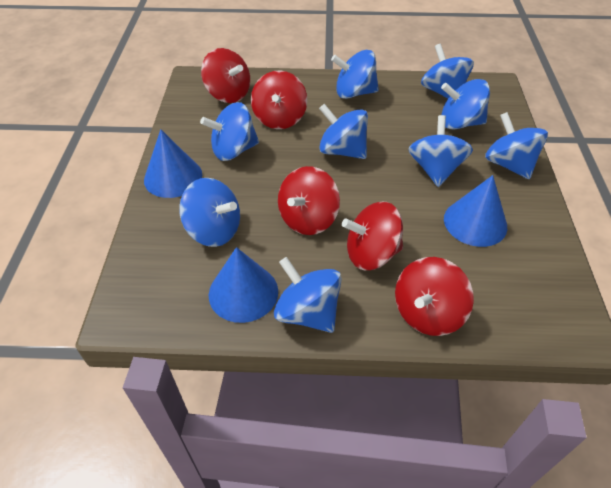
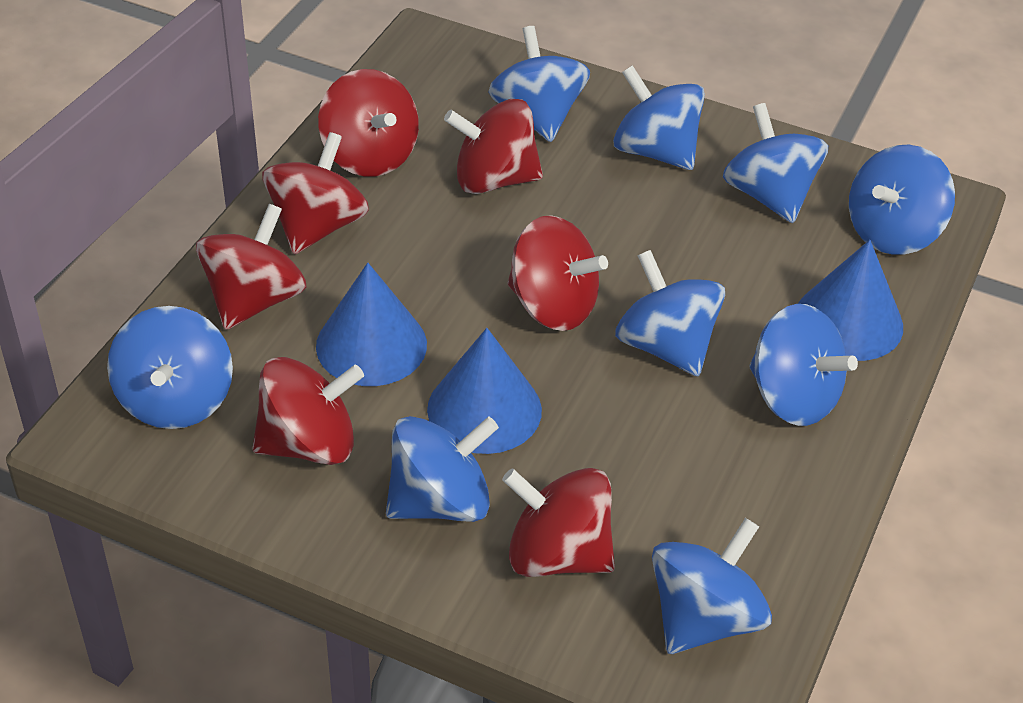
red spinning top: 5 -> 7

